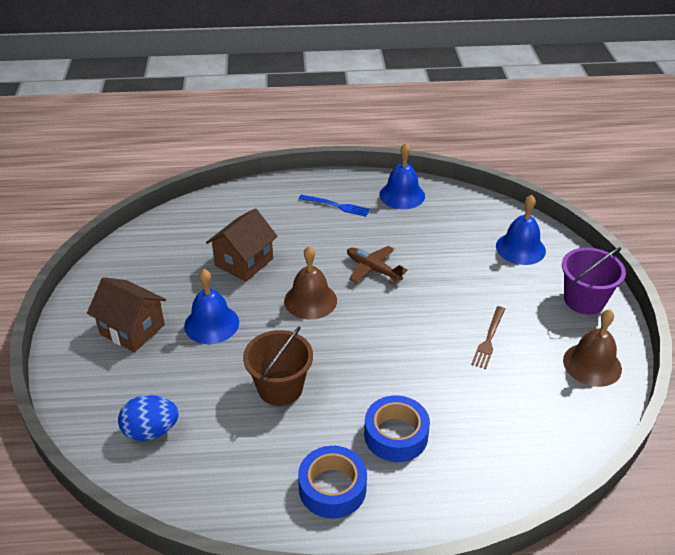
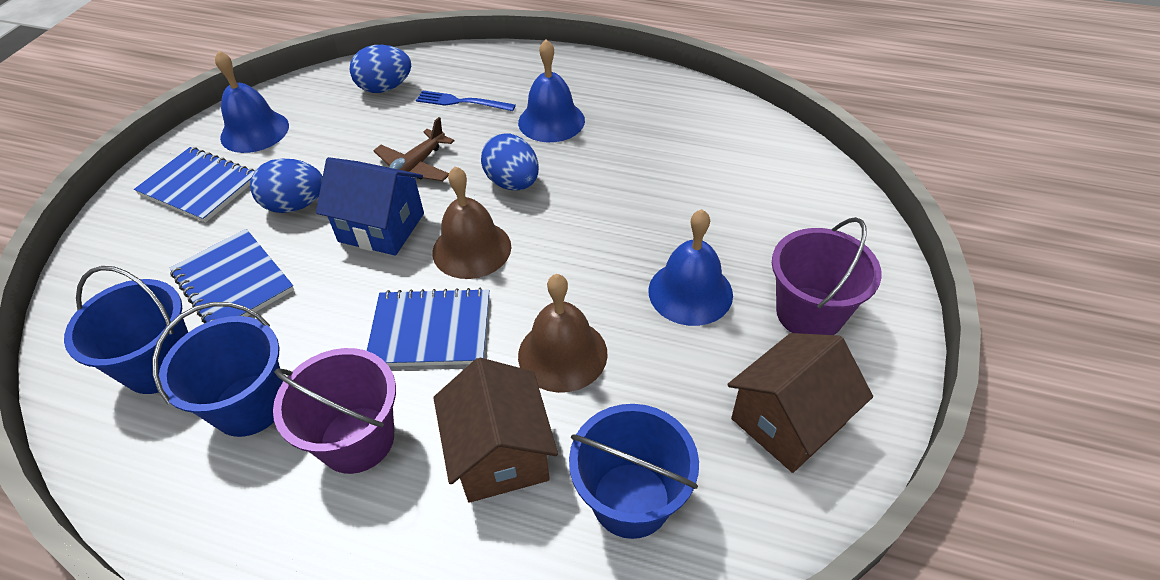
blue bucket: 0 -> 3
blue egg: 1 -> 3
blue house: 0 -> 1
blue notebook: 0 -> 3
blue tape: 2 -> 0
brown bucket: 1 -> 0
brown fork: 1 -> 0
purple bucket: 1 -> 2

